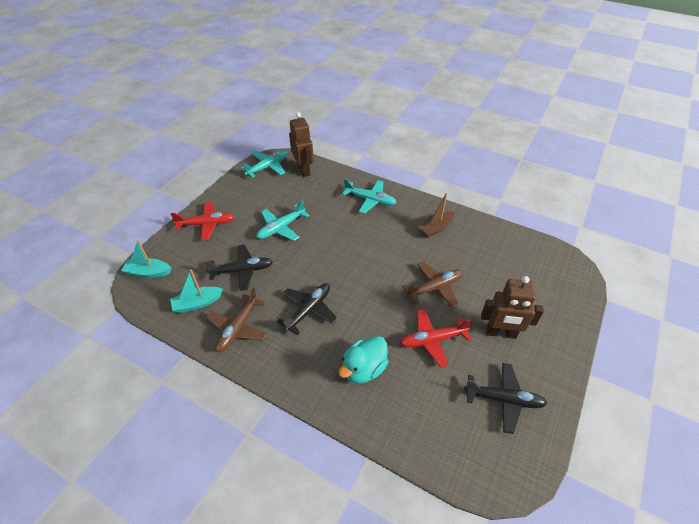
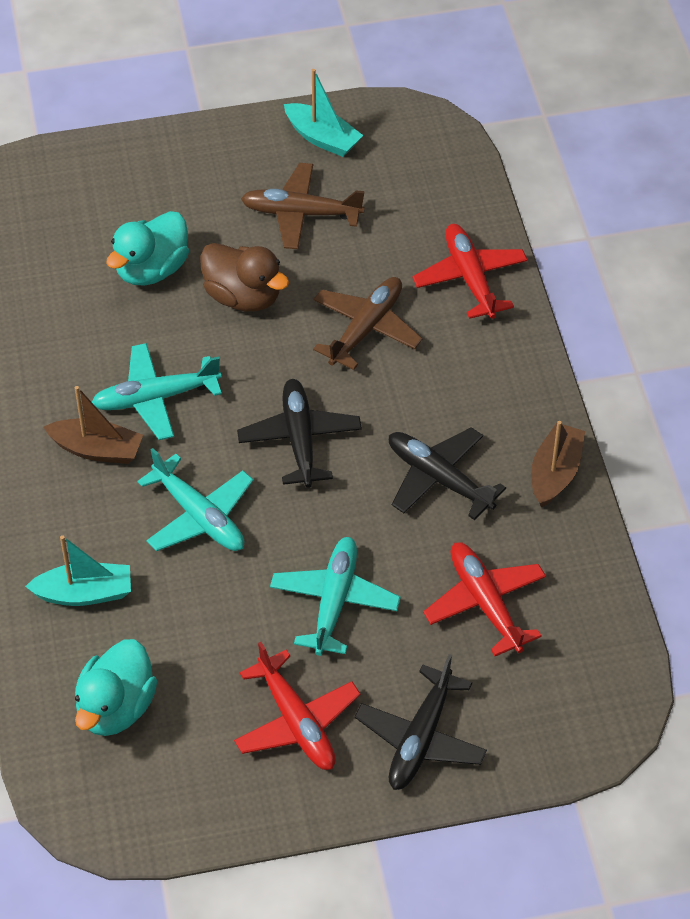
brown boat: 1 -> 2
brown duck: 0 -> 1
brown robot: 2 -> 0
red plane: 2 -> 3
turquoise duck: 1 -> 2

